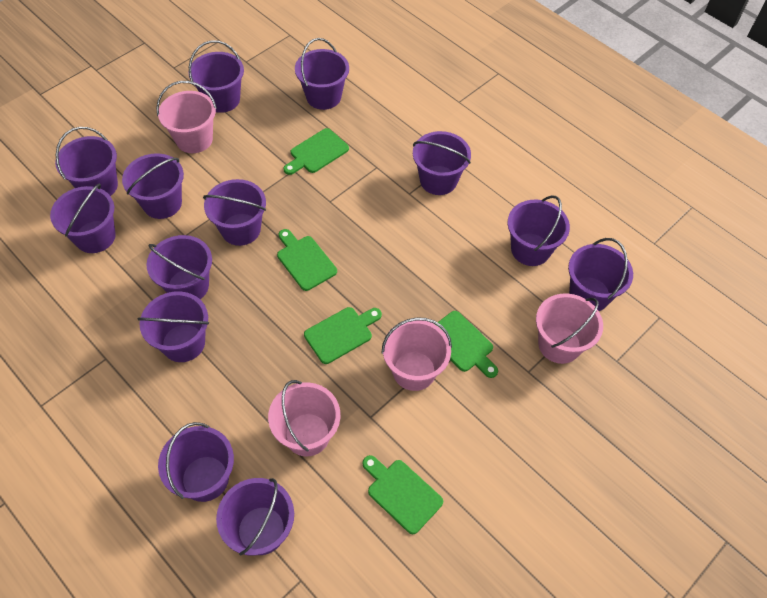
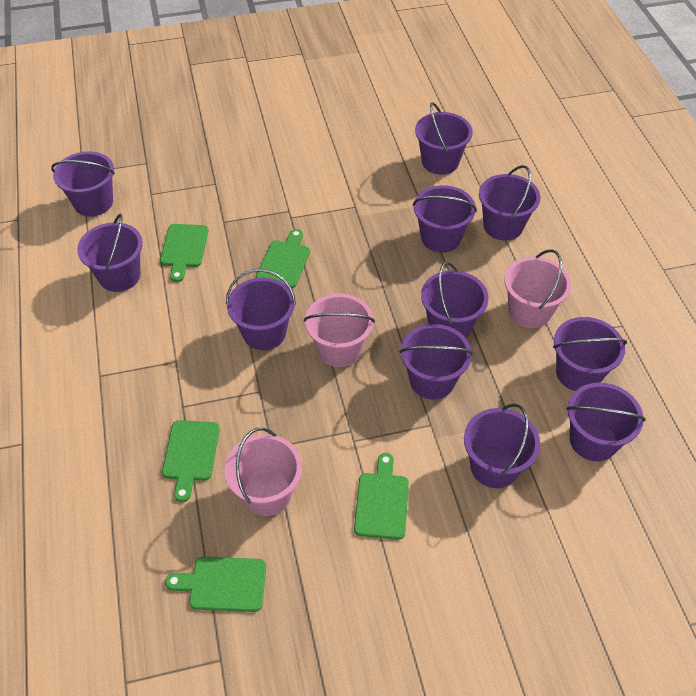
pink bucket: 4 -> 3
purple bucket: 13 -> 11

